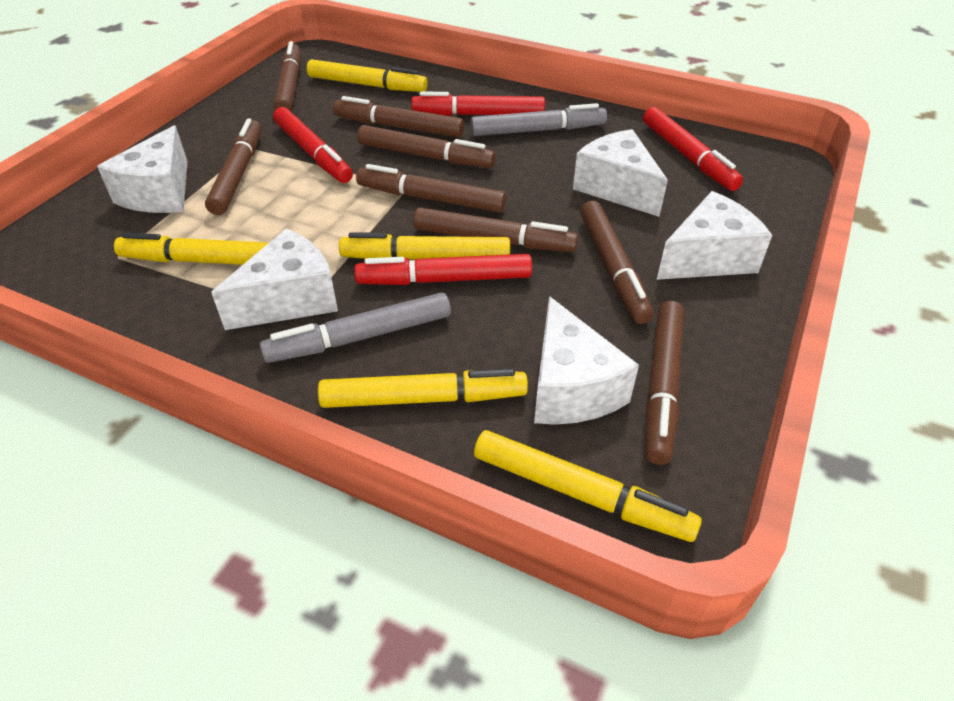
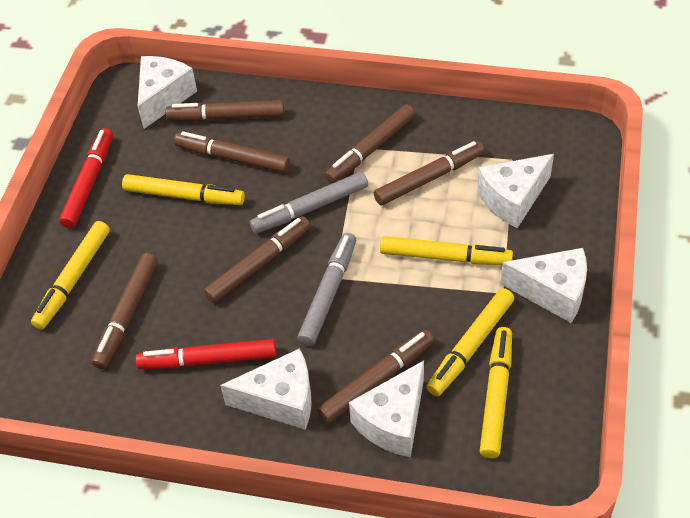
brown marker: 8 -> 7
red marker: 4 -> 2

